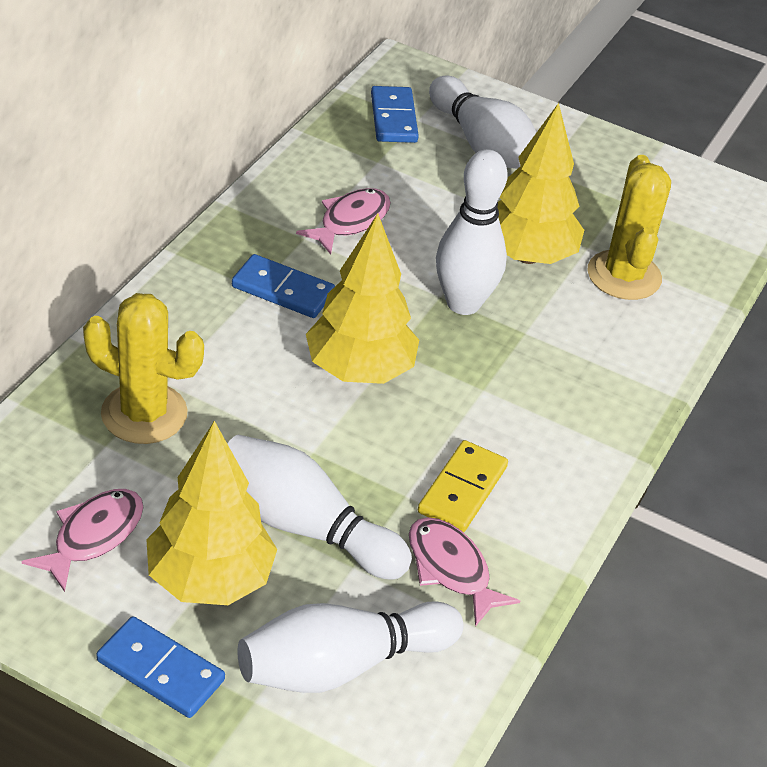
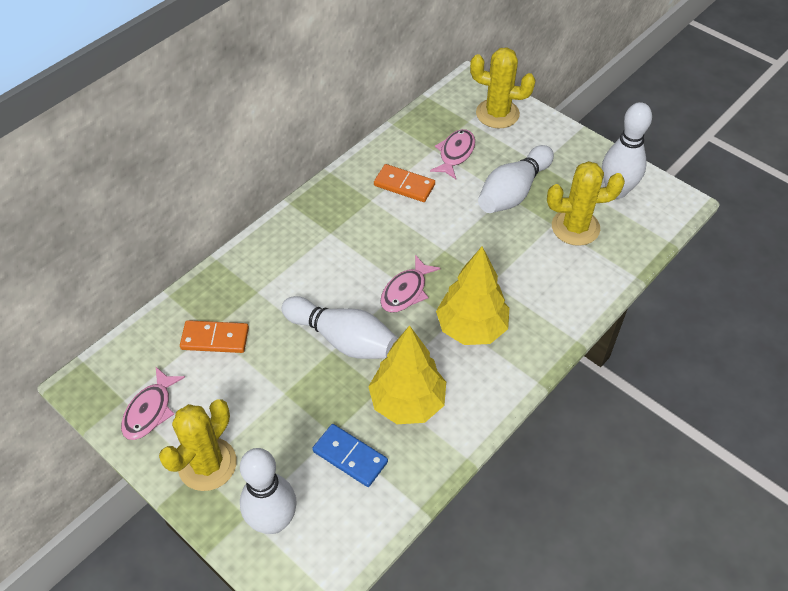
blue domino: 3 -> 1
orange domino: 0 -> 2
yellow cactus: 2 -> 3
yellow domino: 1 -> 0
yellow tree: 3 -> 2

